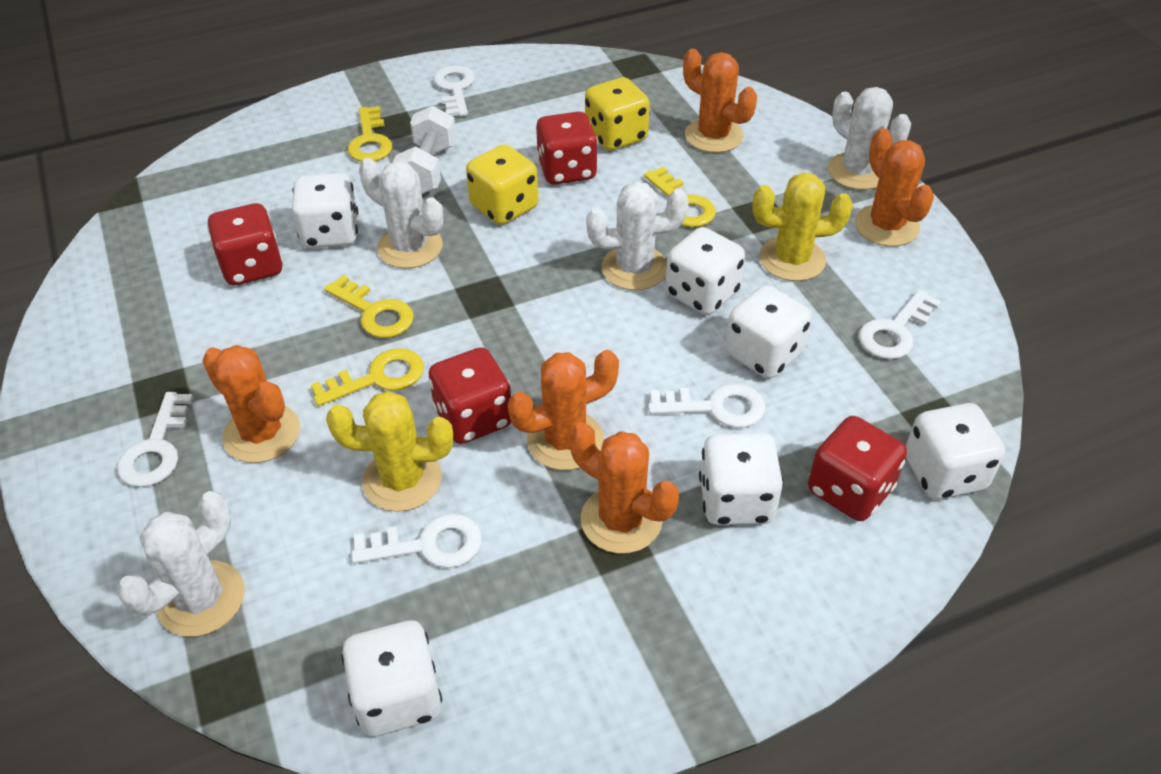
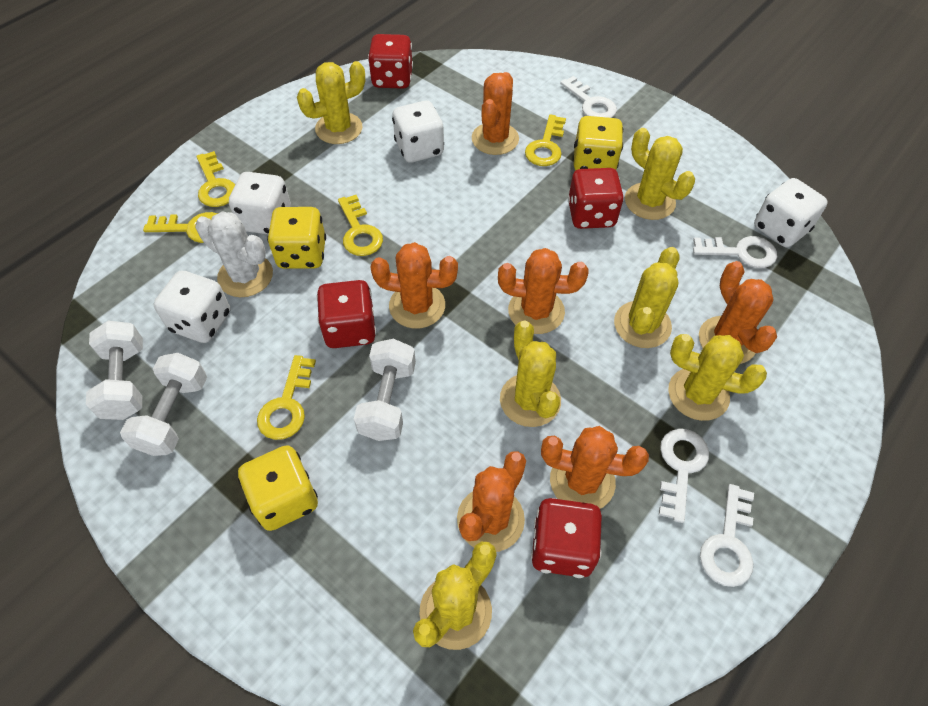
orange cactus: 5 -> 6
white cactus: 4 -> 1
white dice: 6 -> 4
white dumbbell: 1 -> 3
white key: 5 -> 4
yellow cactus: 2 -> 6
yellow dice: 2 -> 3
yellow key: 4 -> 5

